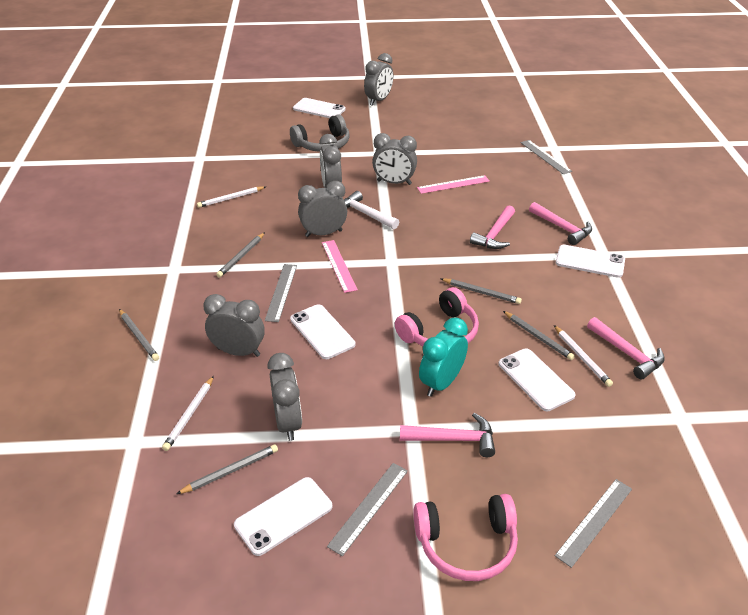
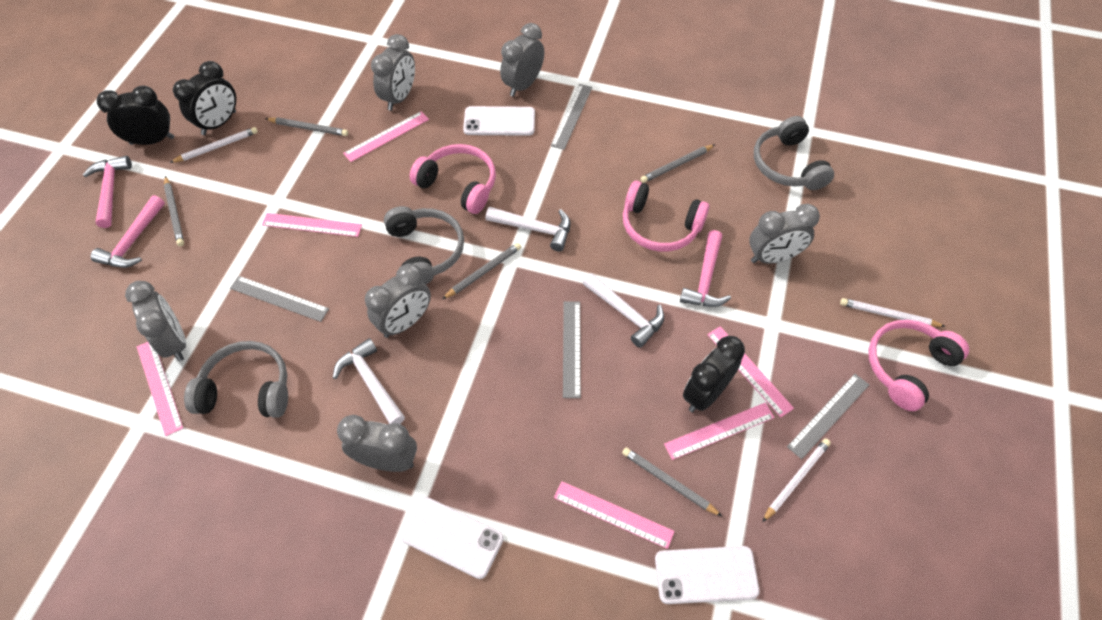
black clock: 0 -> 3
grey headphones: 1 -> 3
pink hammer: 4 -> 3
pink headphones: 2 -> 3
pink ruler: 2 -> 6
turquoise clock: 1 -> 0
white hammer: 1 -> 3
white phone: 5 -> 3

